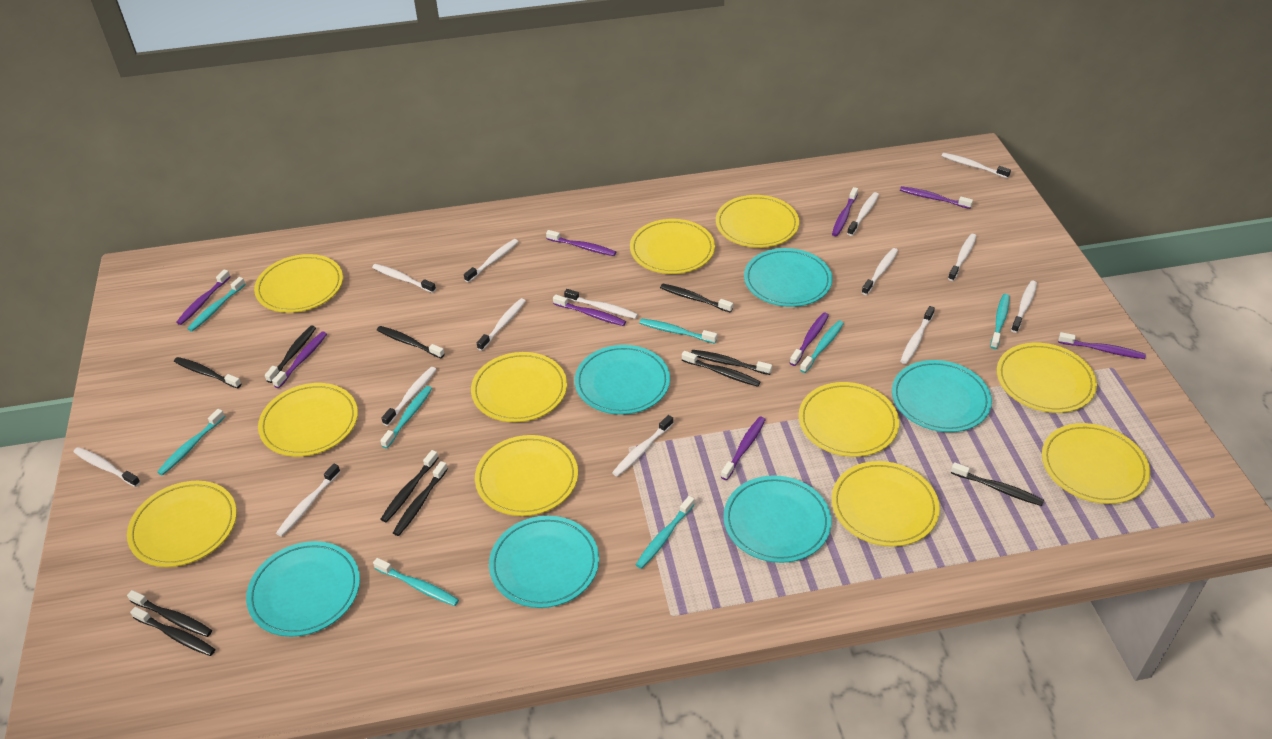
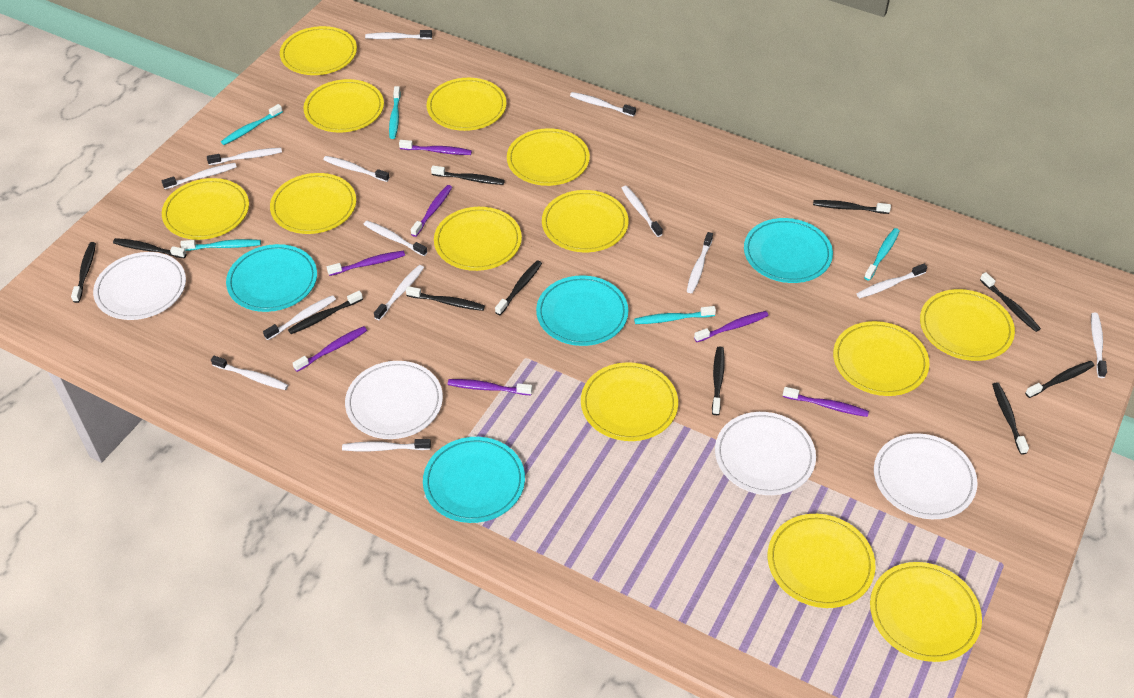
purple toothbrush: 9 -> 7
turquoise plate: 6 -> 4
turquoise toothbrush: 8 -> 5
white plate: 0 -> 4
yellow plate: 11 -> 13

